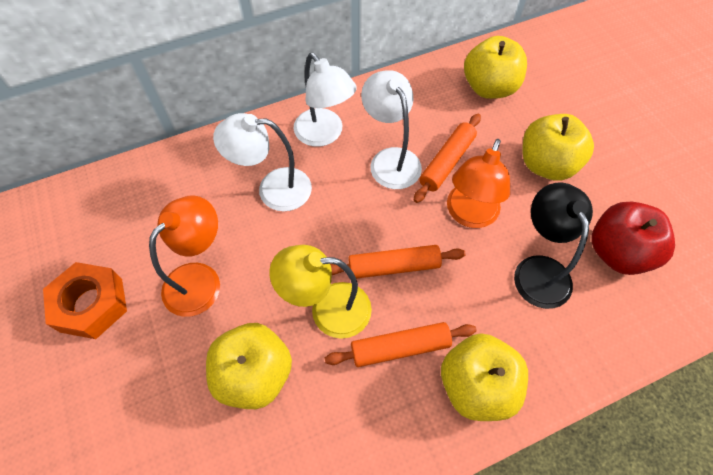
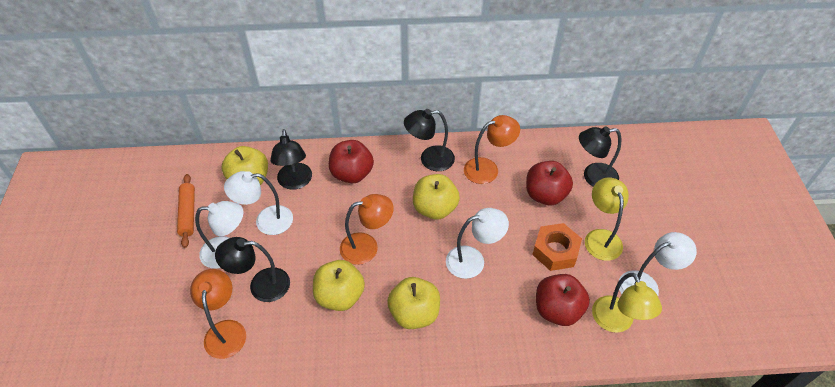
black lamp: 1 -> 4
orange lamp: 2 -> 3
orange rolling pin: 3 -> 1
red apple: 1 -> 3
white lamp: 3 -> 4
yellow lamp: 1 -> 2

